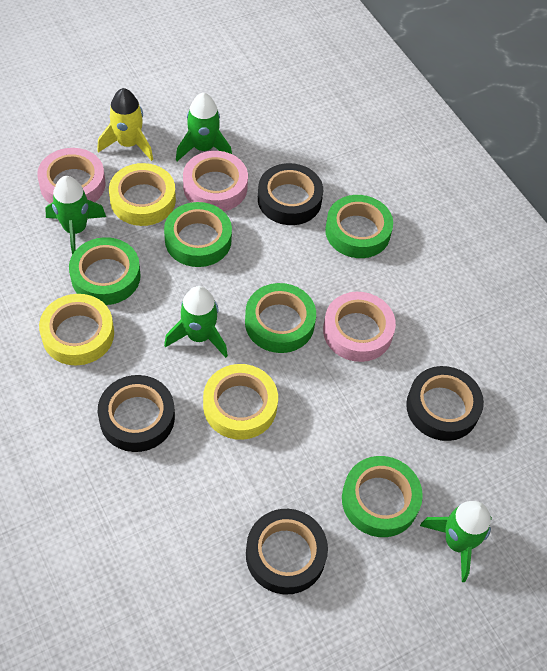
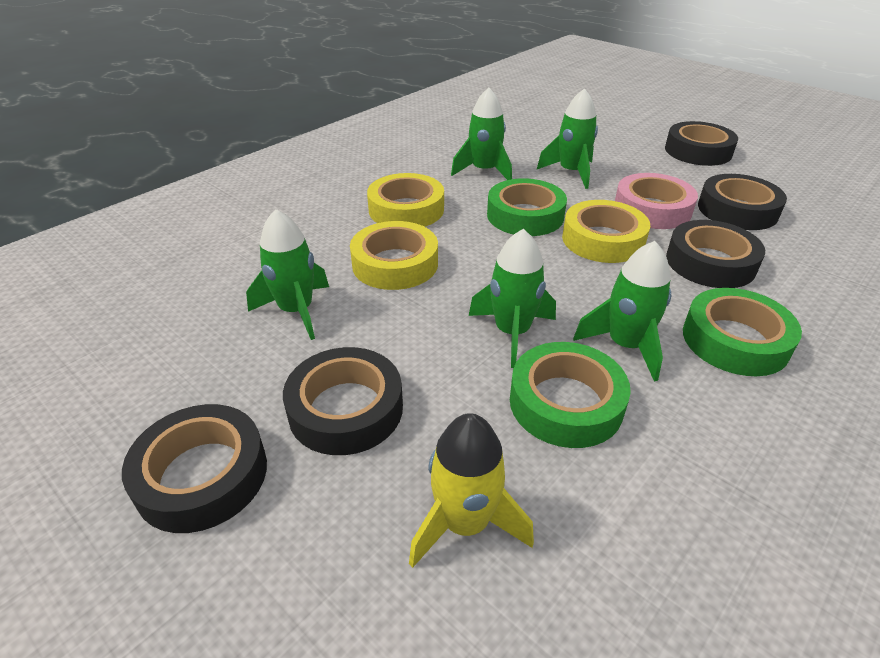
black tape: 4 -> 5
green rocket: 4 -> 5
green tape: 5 -> 3
pink tape: 3 -> 1

